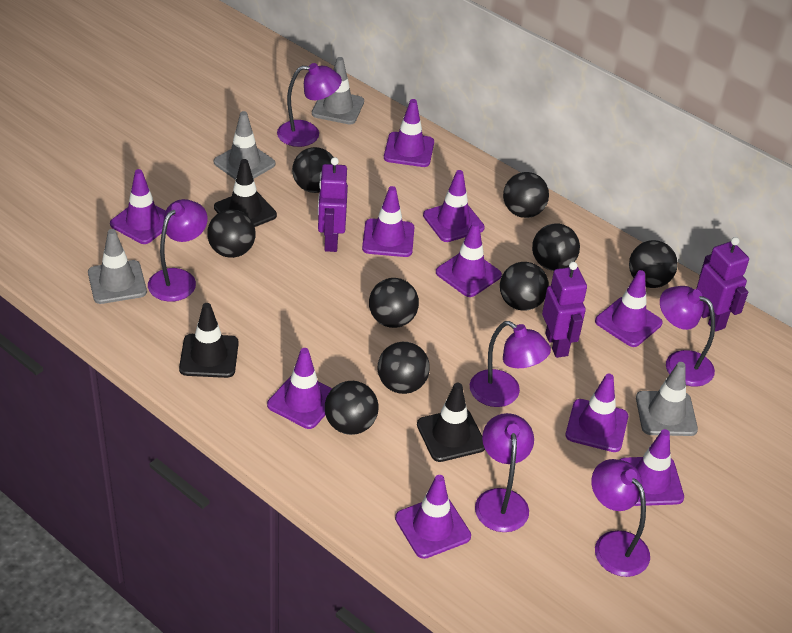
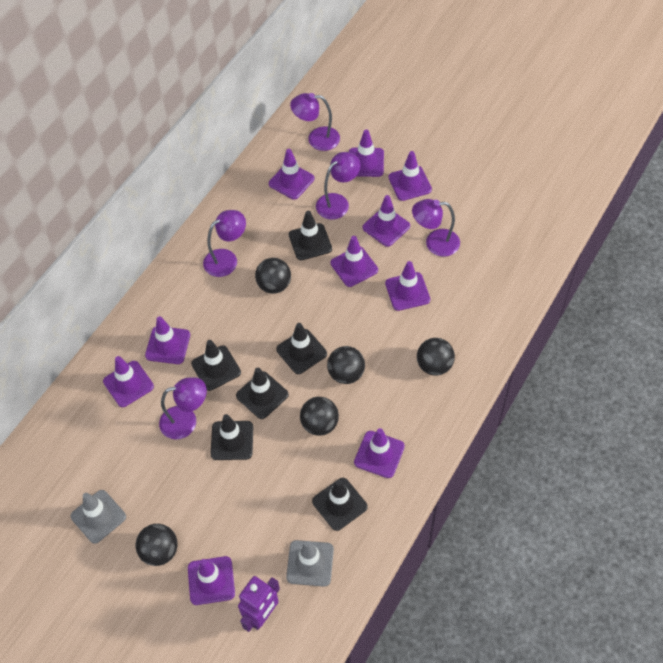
black ball: 9 -> 5
black traffic cone: 3 -> 6
grey traffic cone: 4 -> 2
purple lamp: 6 -> 5
purple robot: 3 -> 1

